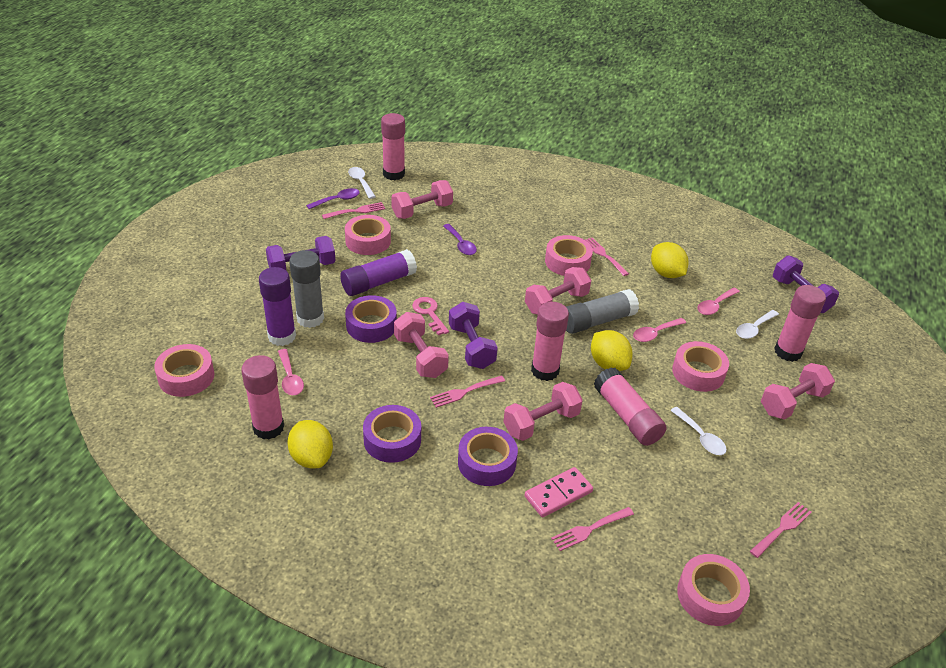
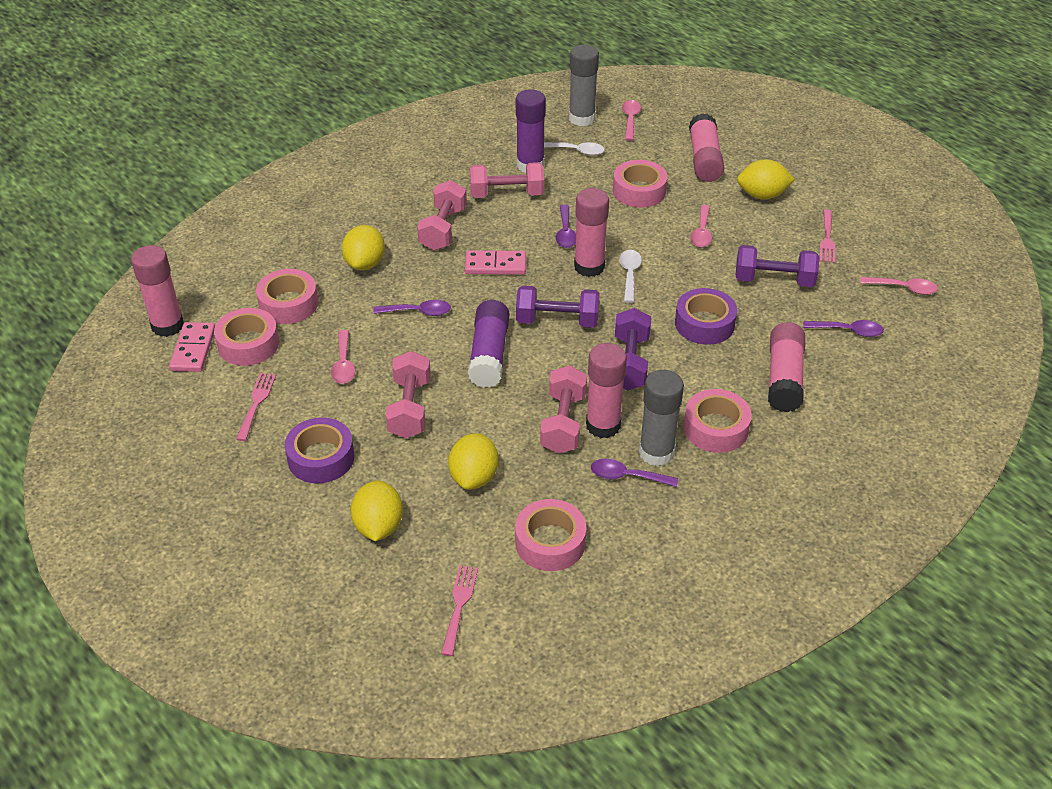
pink domino: 1 -> 2
pink dumbbell: 5 -> 4
pink fork: 5 -> 3
pink key: 1 -> 0
pink spoon: 3 -> 4
purple spoon: 2 -> 4
purple tape: 3 -> 2
white spoon: 3 -> 2
yellow lemon: 3 -> 4

